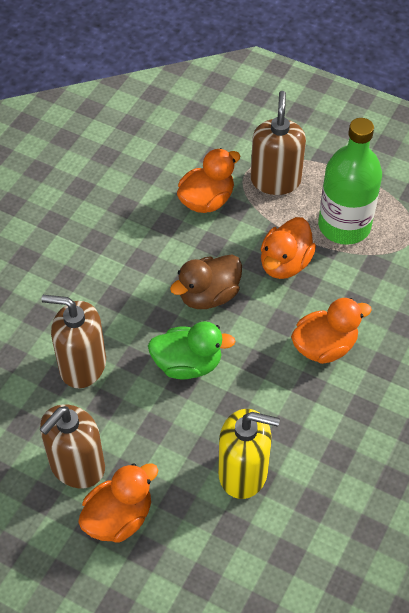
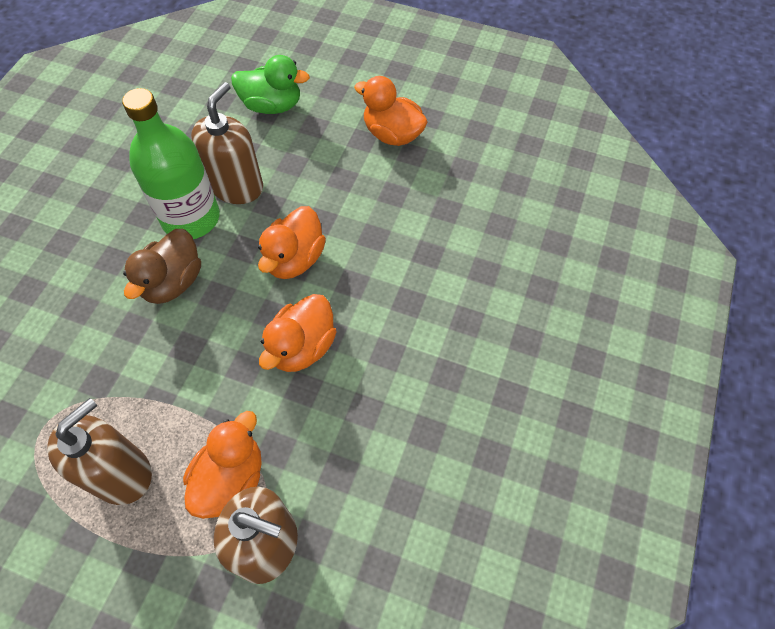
yellow soap dispenser: 1 -> 0

